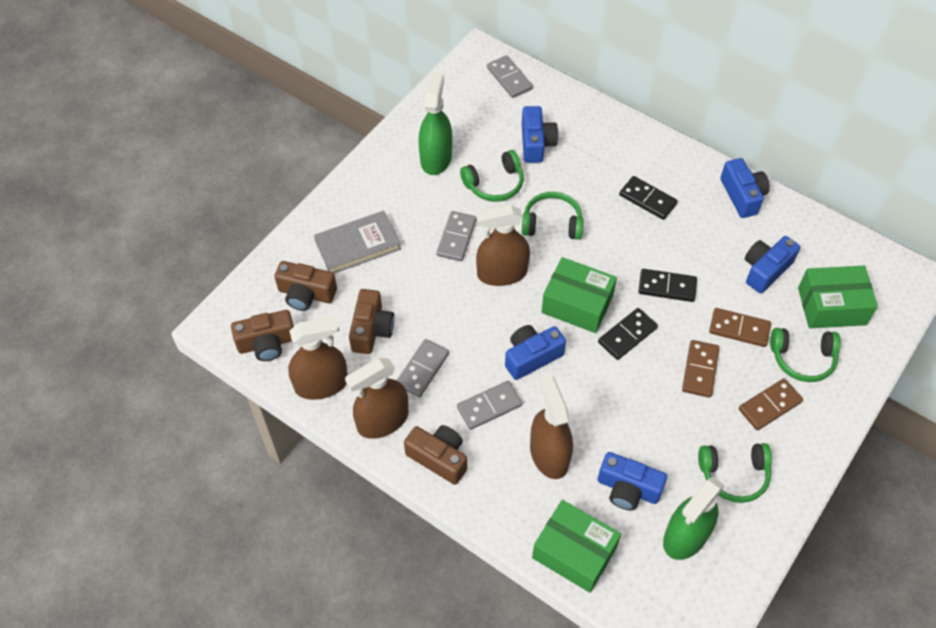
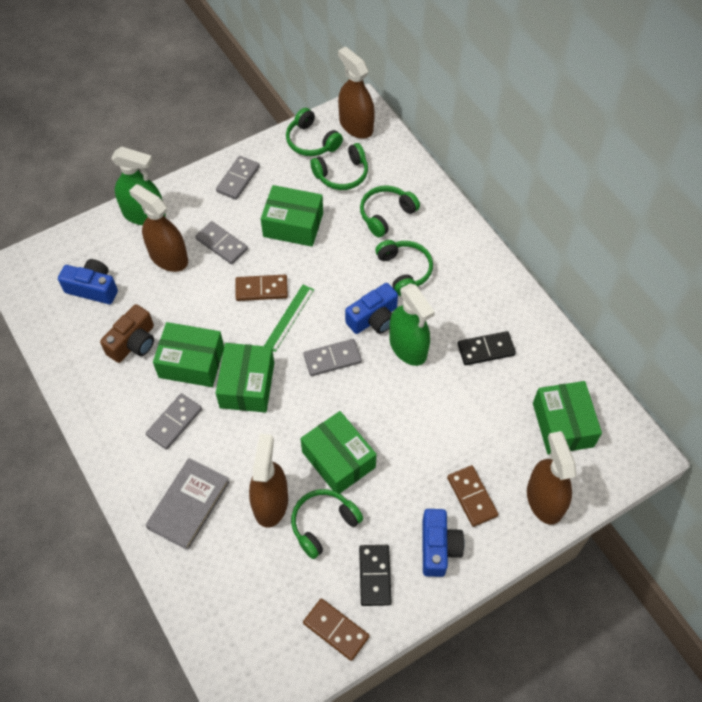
black domino: 3 -> 2
blue camera: 5 -> 3
brown camera: 4 -> 1
green box: 3 -> 5
green headphones: 4 -> 5
green ruler: 0 -> 1

